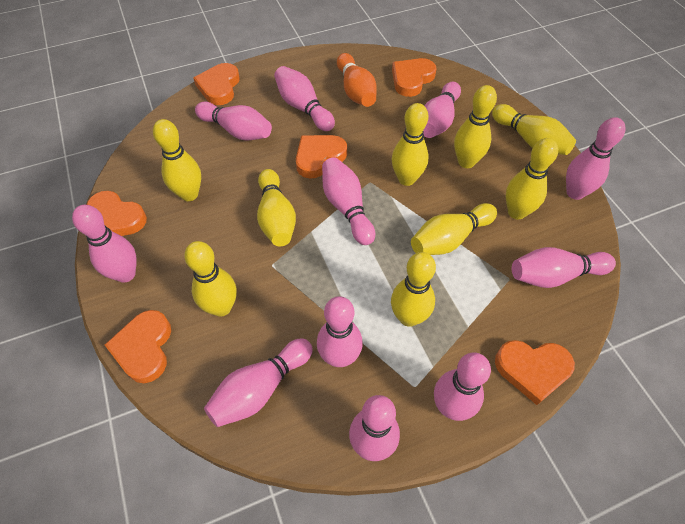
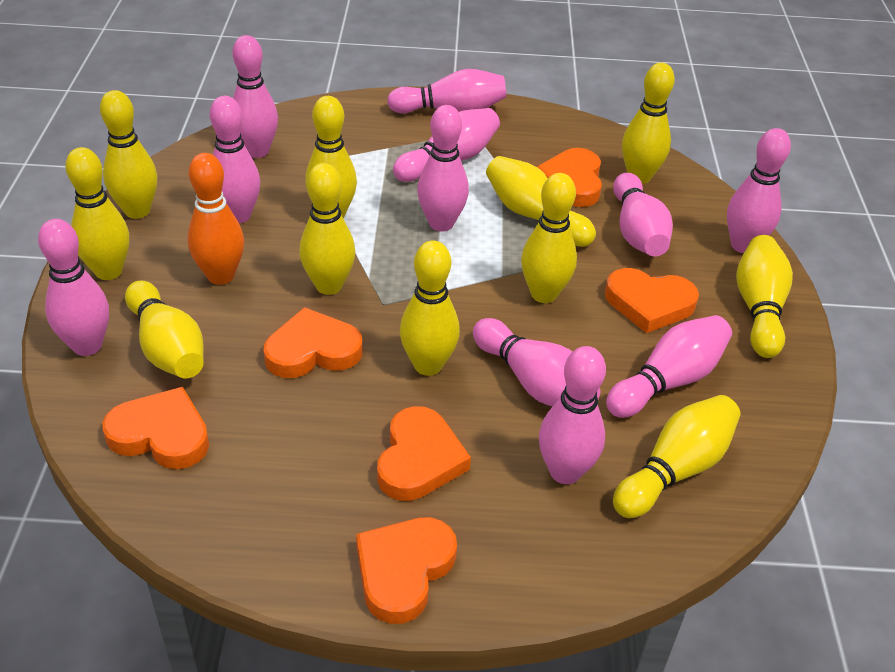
yellow bowling pin: 9 -> 11

